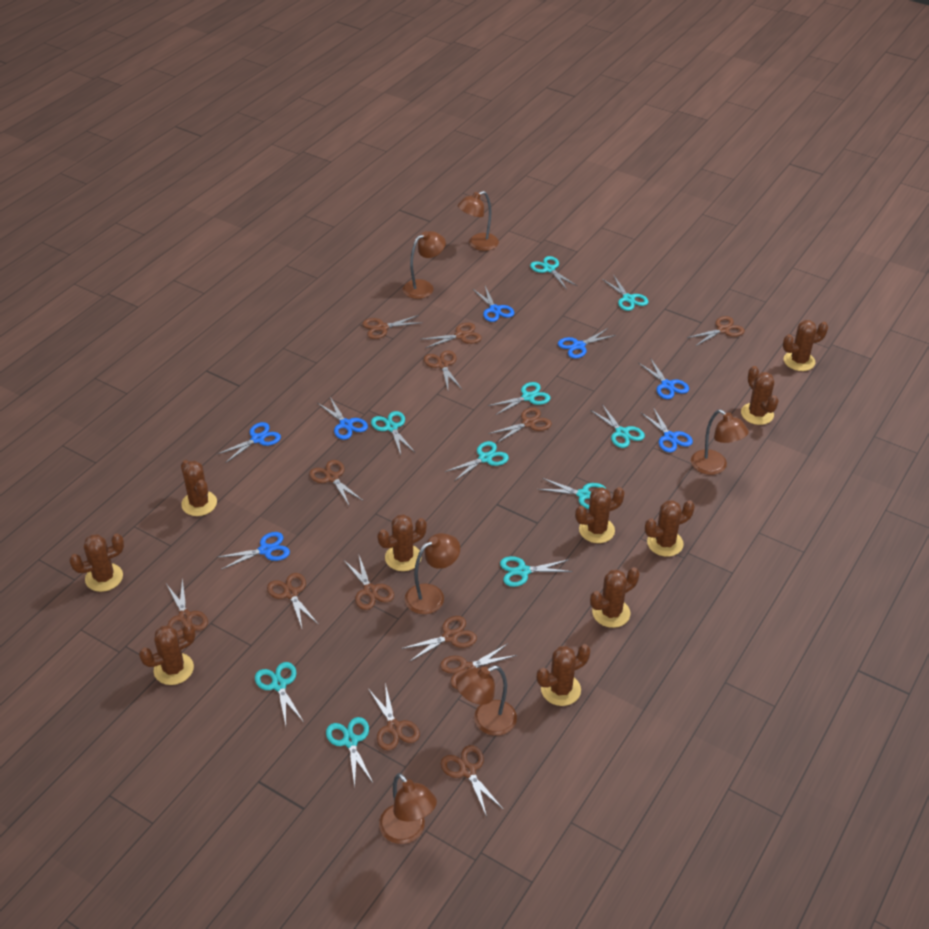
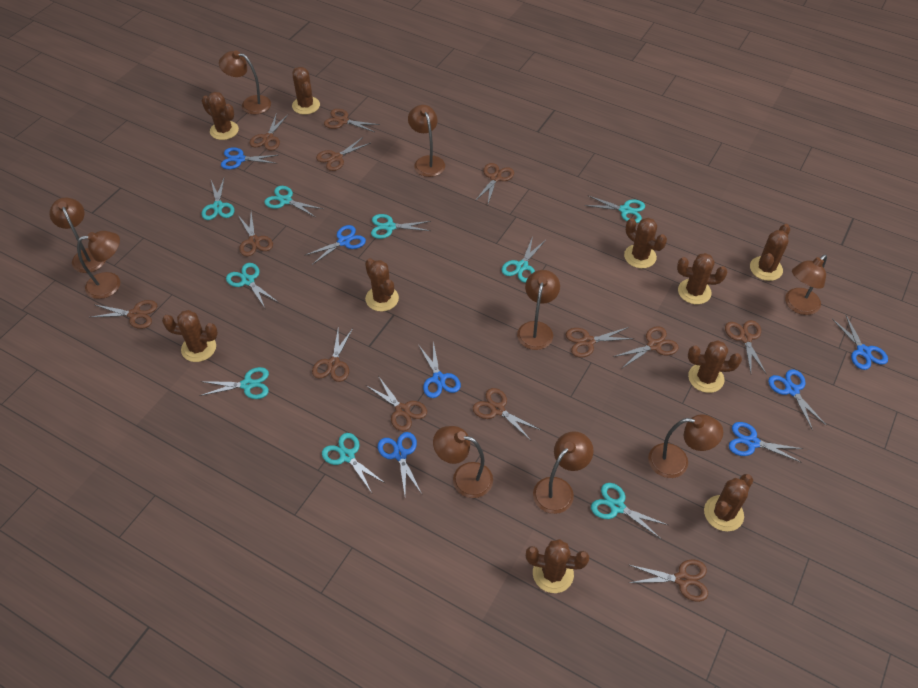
brown lamp: 6 -> 9
turquoise scissors: 10 -> 9

